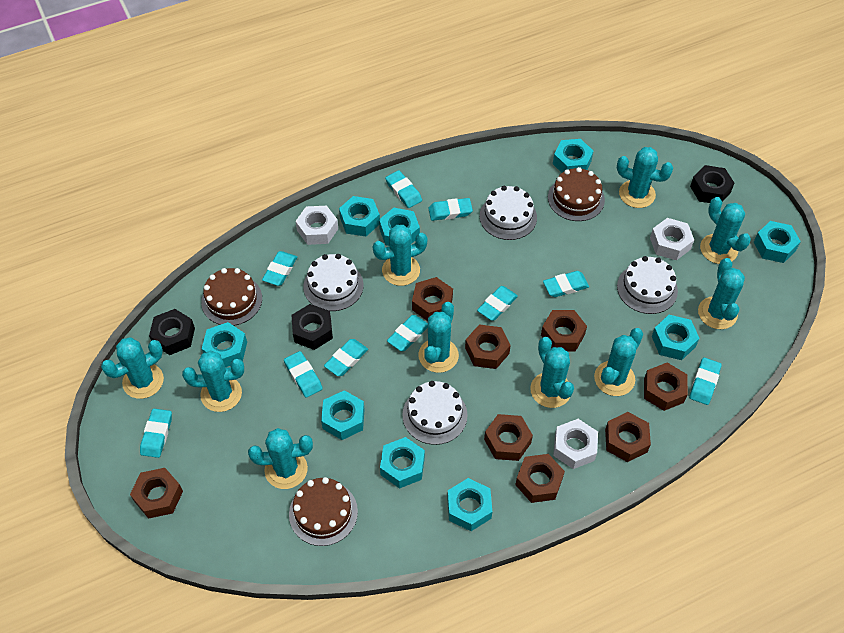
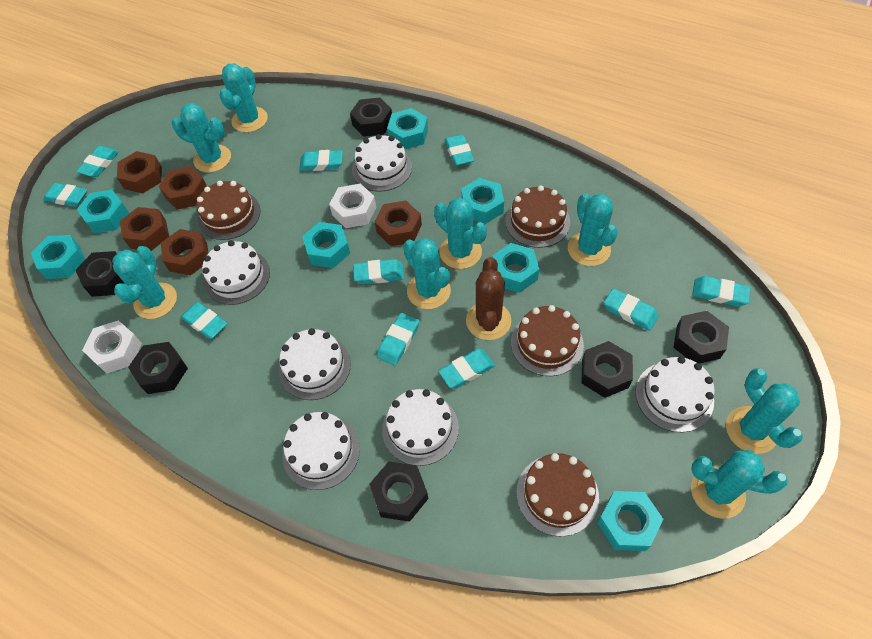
black nut: 3 -> 6
brown cactus: 0 -> 1
brown cake: 3 -> 4
brown nut: 8 -> 5
turquoise cactus: 10 -> 8
turquoise nut: 9 -> 7
white cake: 4 -> 6
white nut: 3 -> 2

